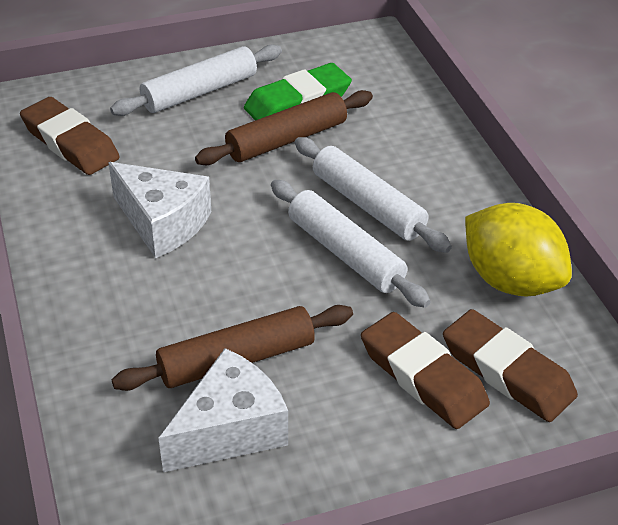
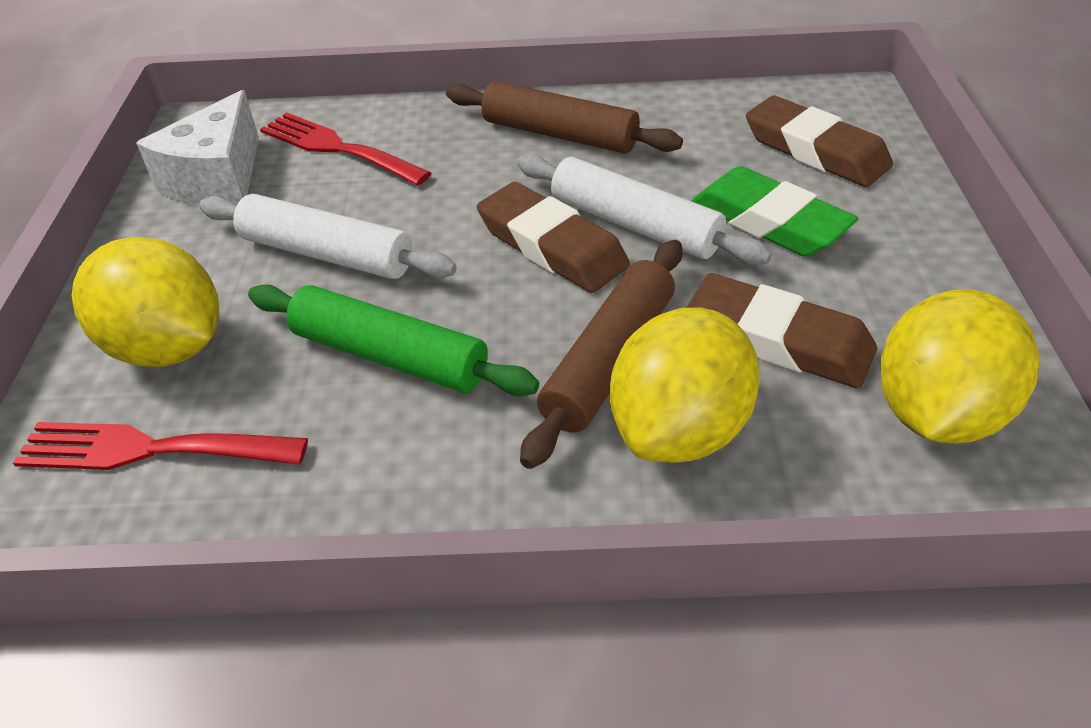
green rolling pin: 0 -> 1
red fork: 0 -> 2
white cheese: 2 -> 1
white rolling pin: 3 -> 2
yellow lemon: 1 -> 3

